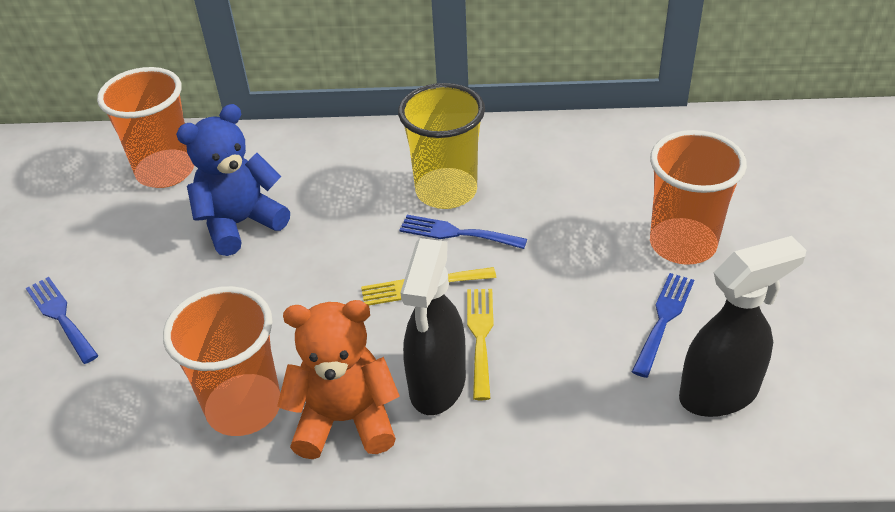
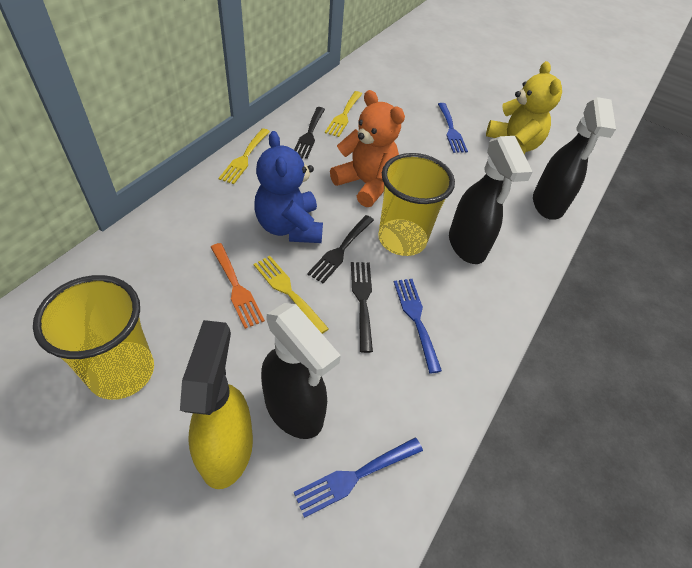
black fork: 0 -> 3
black spray bottle: 2 -> 3
orange cup: 3 -> 0
orange fork: 0 -> 1
yellow cup: 1 -> 2
yellow fork: 2 -> 3
yellow spray bottle: 0 -> 1
yellow teddy bear: 0 -> 1

